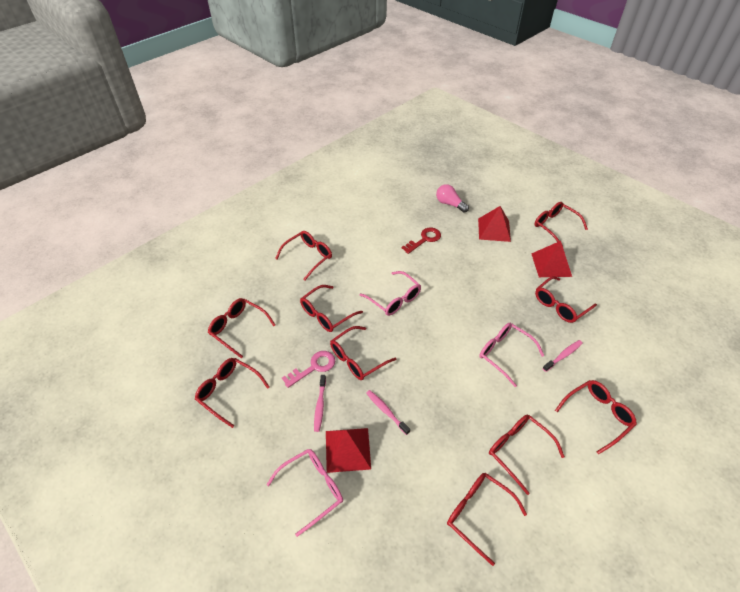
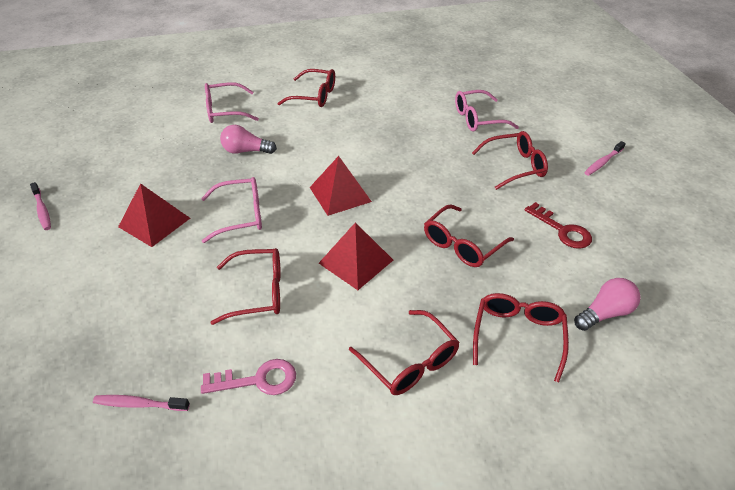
pink light bulb: 1 -> 2
red glasses: 10 -> 6

